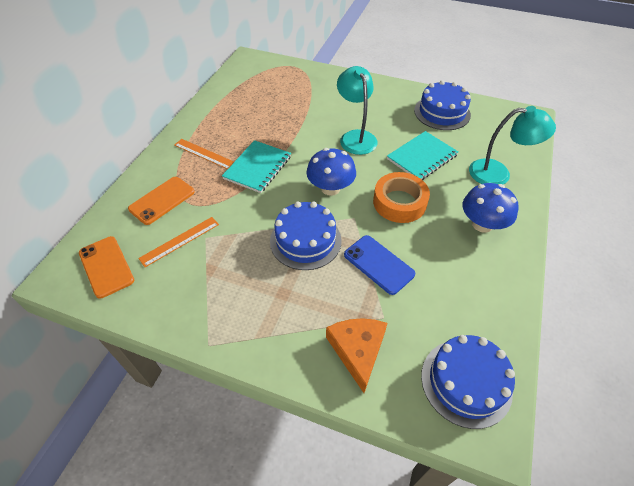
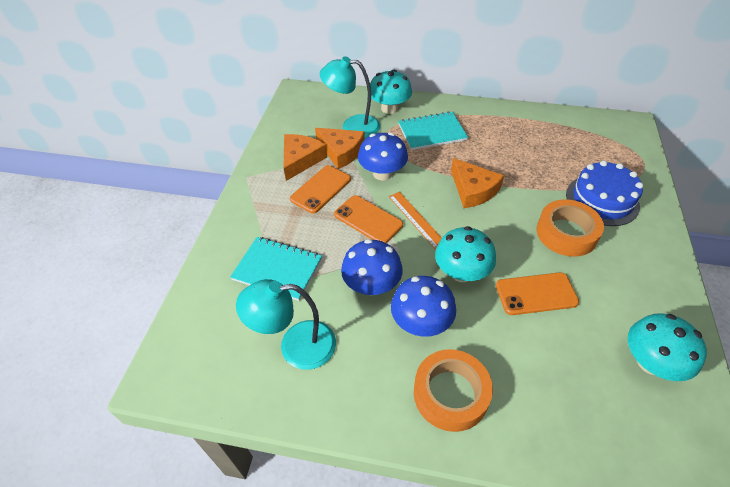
blue cake: 3 -> 1
blue mushroom: 2 -> 3
blue phone: 1 -> 0
orange cheese: 1 -> 3
orange phone: 2 -> 3
orange ruler: 2 -> 1
orange tape: 1 -> 2
turquoise mushroom: 0 -> 3

